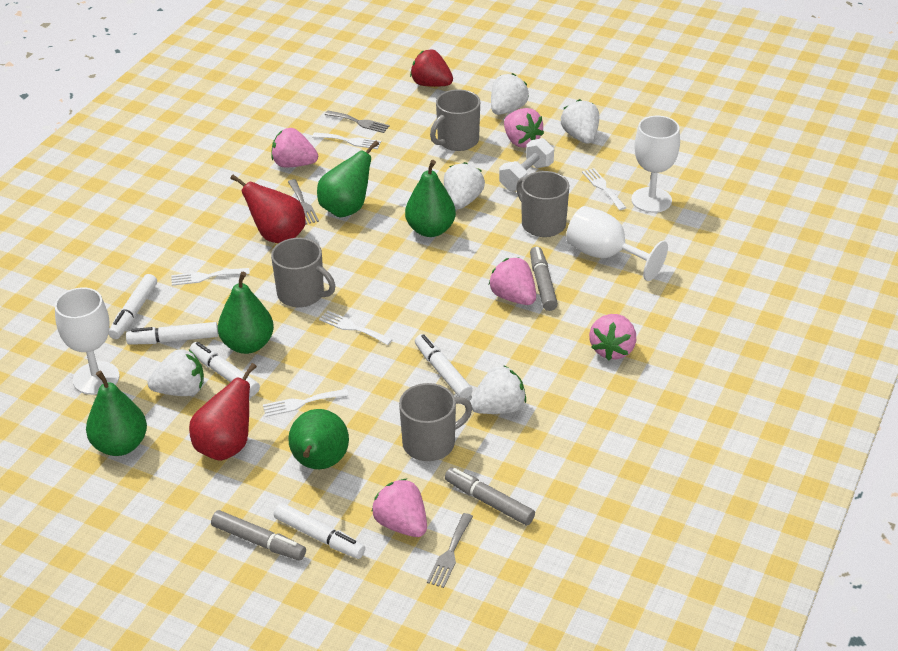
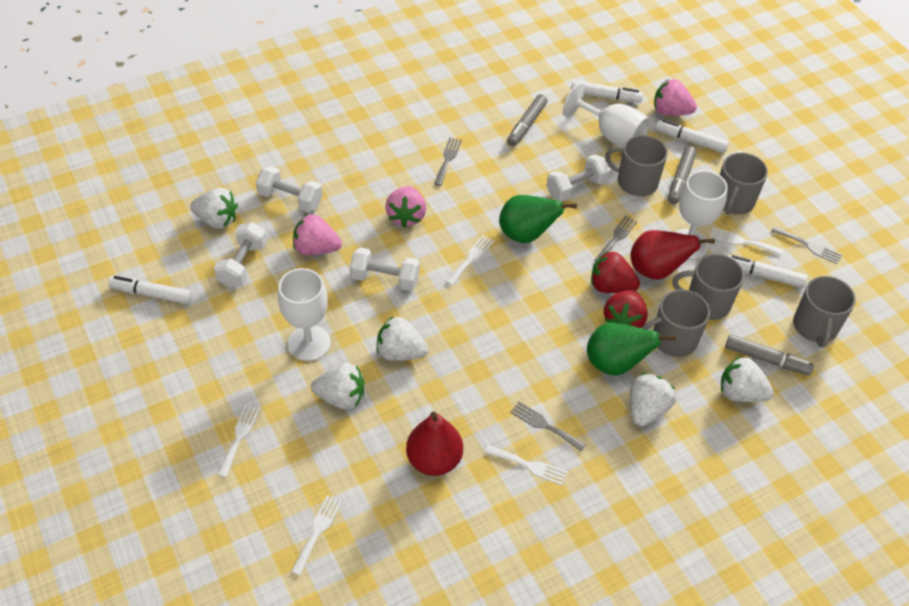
green pear: 5 -> 2
grey fork: 3 -> 4
grey mug: 4 -> 5
pink strawberry: 5 -> 3
red strawberry: 1 -> 2
white dumbbell: 1 -> 4
white marker: 5 -> 4

